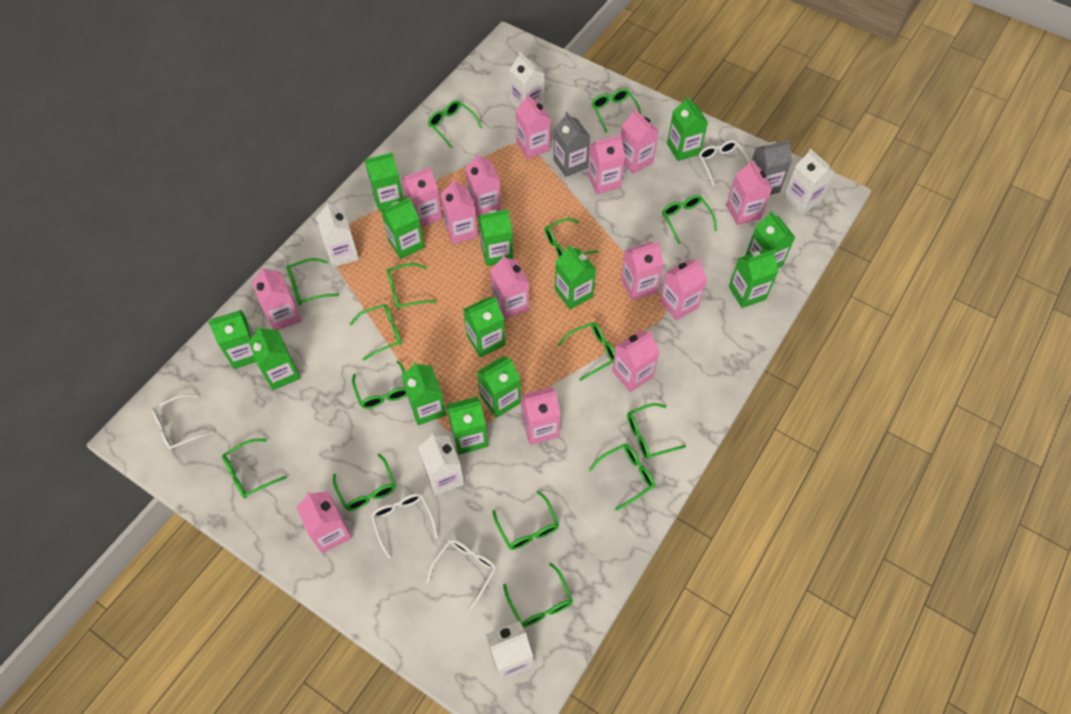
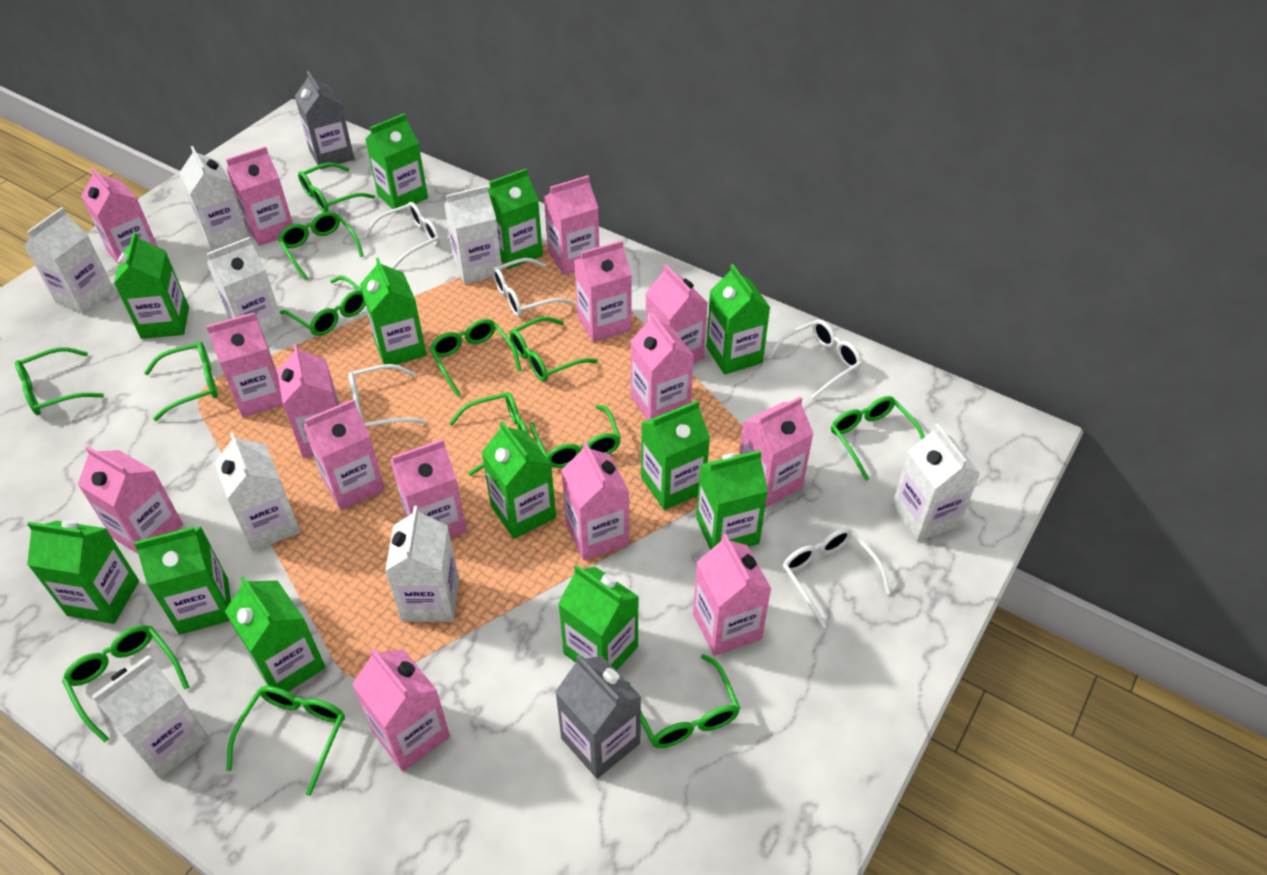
green carton: 13 -> 12
green glasses: 15 -> 13
pink carton: 14 -> 15
white carton: 5 -> 8
white glasses: 4 -> 5

